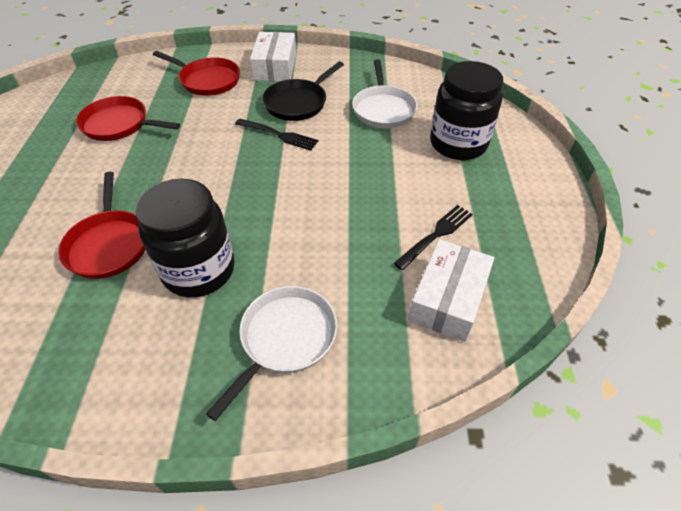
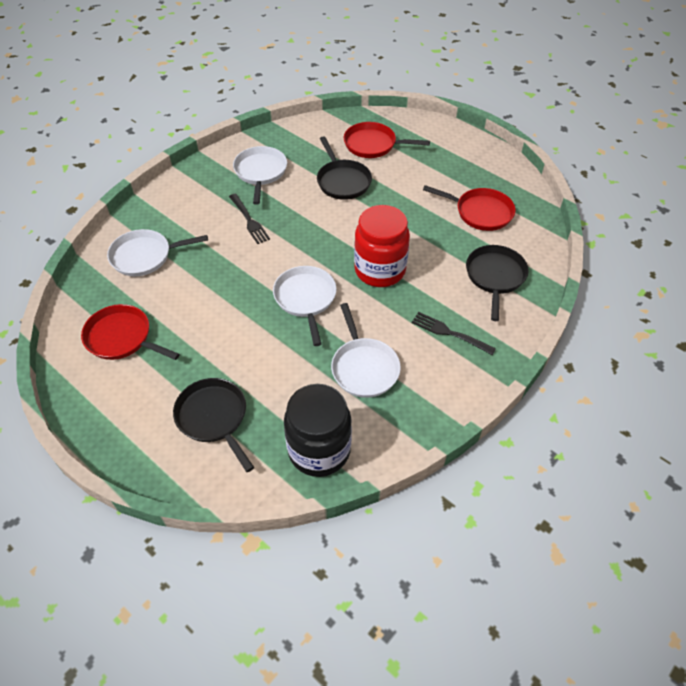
black jar: 2 -> 1
black pan: 1 -> 3
red jar: 0 -> 1
white box: 2 -> 0
white pan: 2 -> 4

